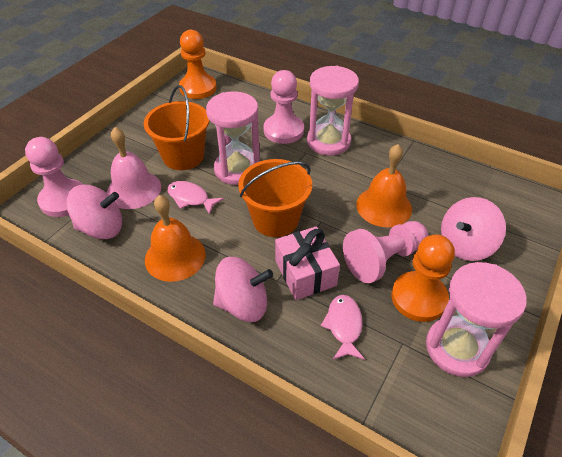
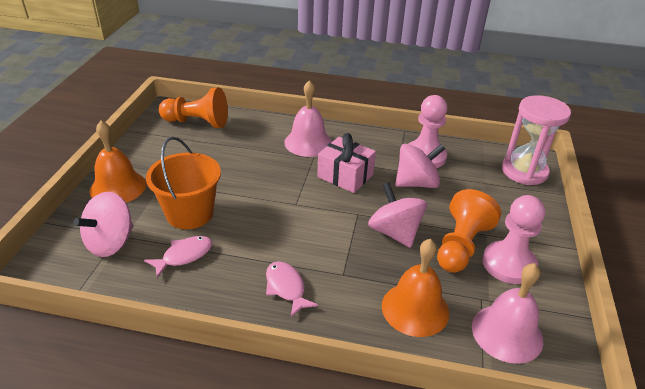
orange bucket: 2 -> 1
pink bell: 1 -> 2
pink hourglass: 3 -> 1
pink pawn: 3 -> 2

